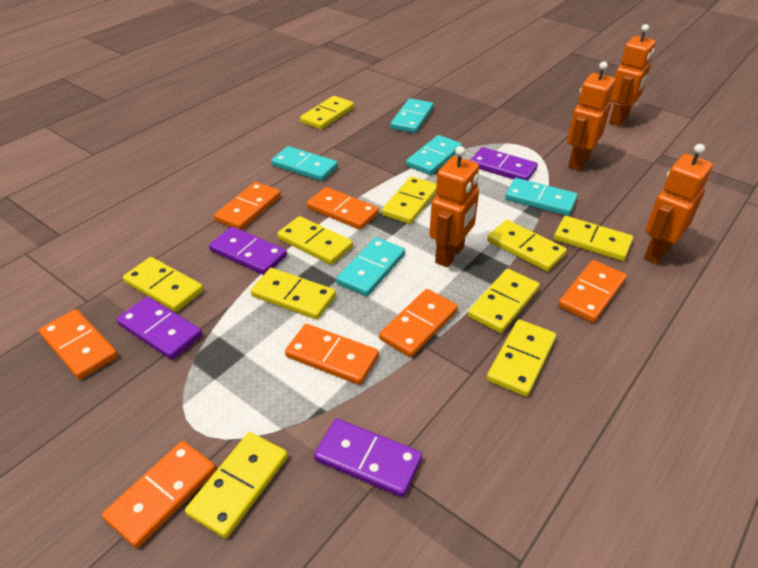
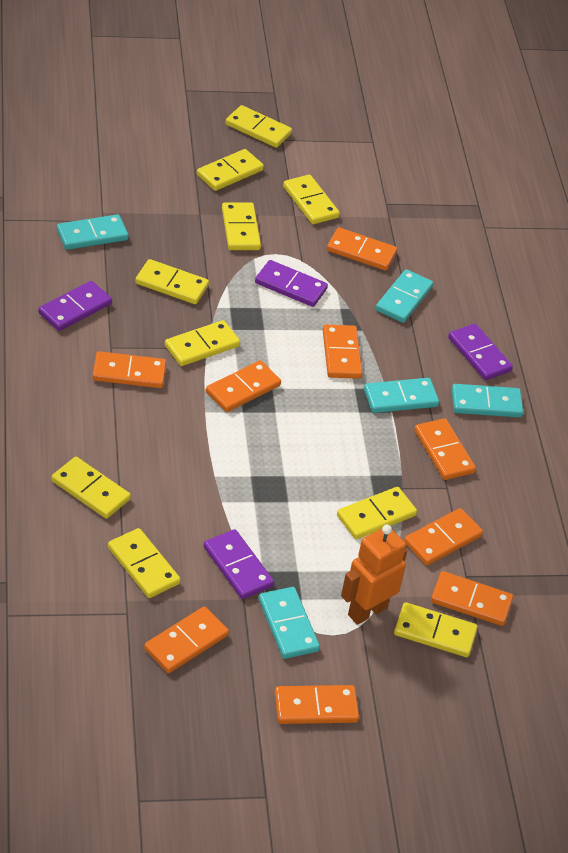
orange domino: 7 -> 9
orange robot: 4 -> 1

